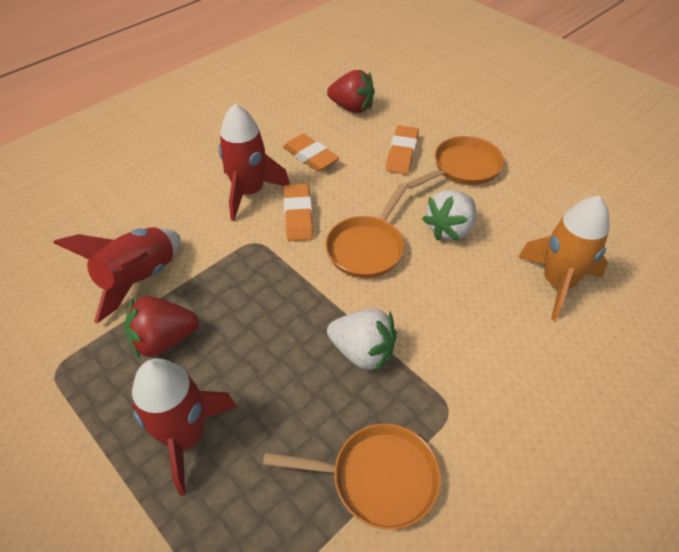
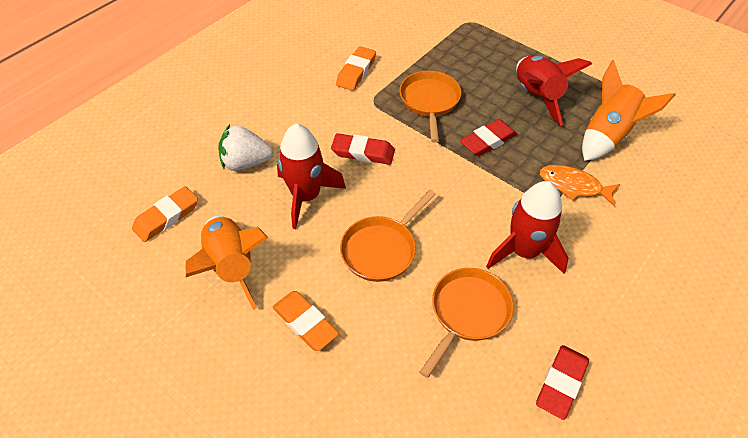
orange fish: 0 -> 1
orange rocket: 1 -> 2
red eraser: 0 -> 3
red strawberry: 2 -> 0
white strawberry: 2 -> 1

